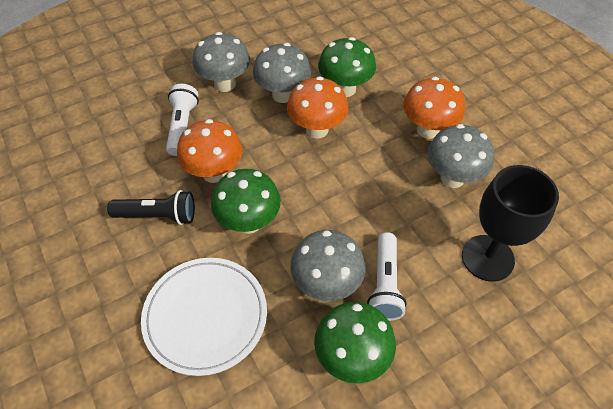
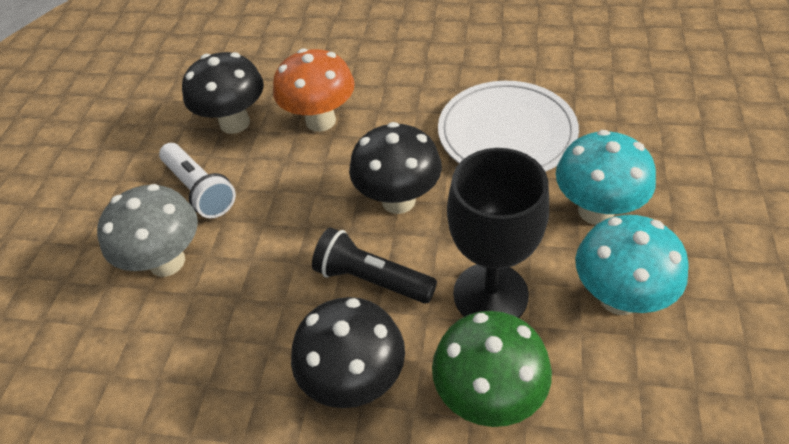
black mushroom: 0 -> 3
green mushroom: 3 -> 1
grey mushroom: 4 -> 1
orange mushroom: 3 -> 1
turquoise mushroom: 0 -> 2
white flashlight: 2 -> 1

